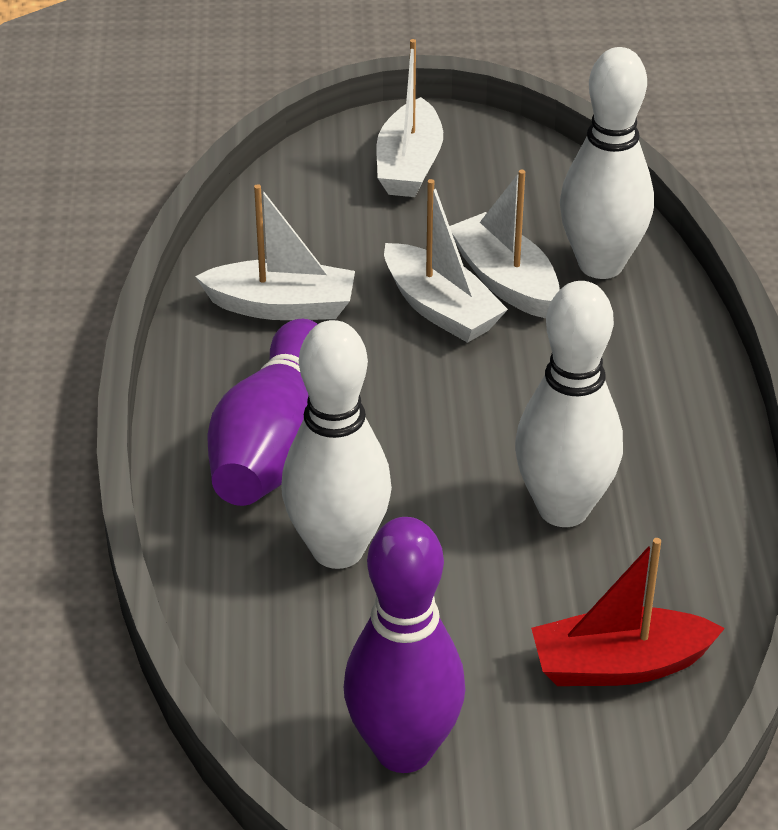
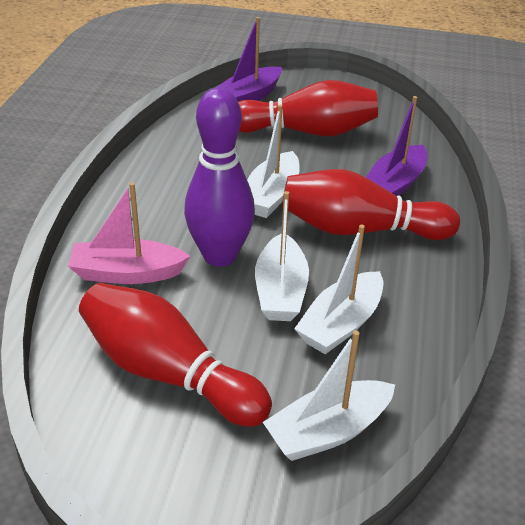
pink boat: 0 -> 1
purple boat: 0 -> 2
purple bowling pin: 2 -> 1
red boat: 1 -> 0
red bowling pin: 0 -> 3
white bowling pin: 3 -> 0

